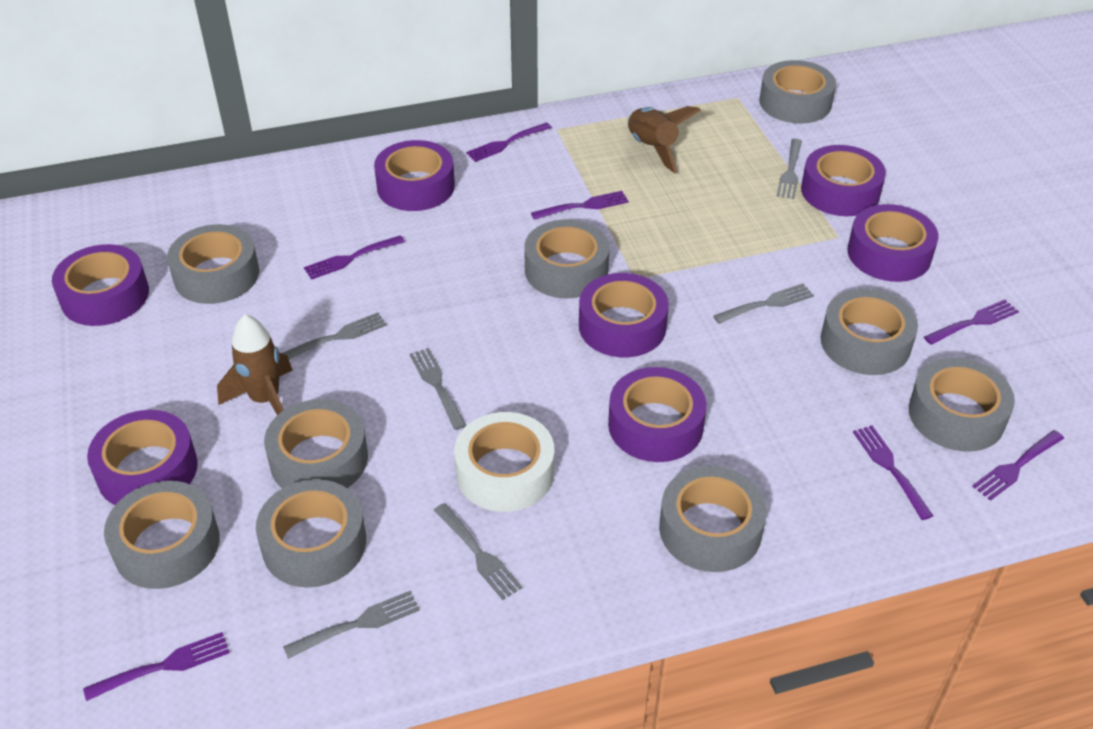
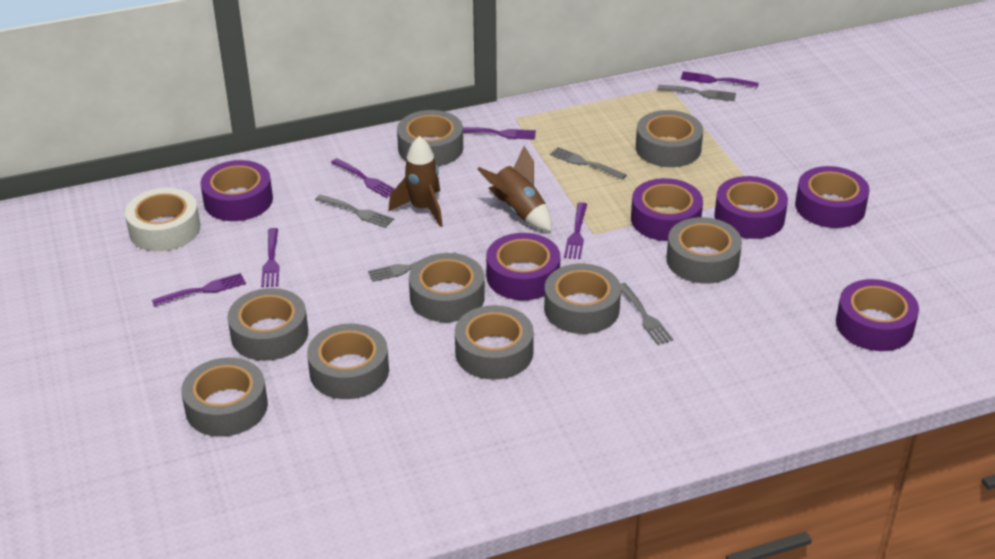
grey fork: 6 -> 5
purple fork: 7 -> 6
purple tape: 7 -> 6

